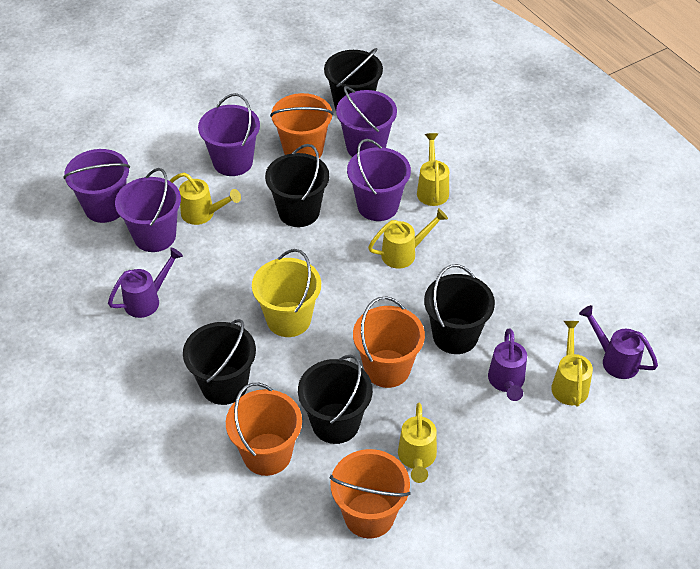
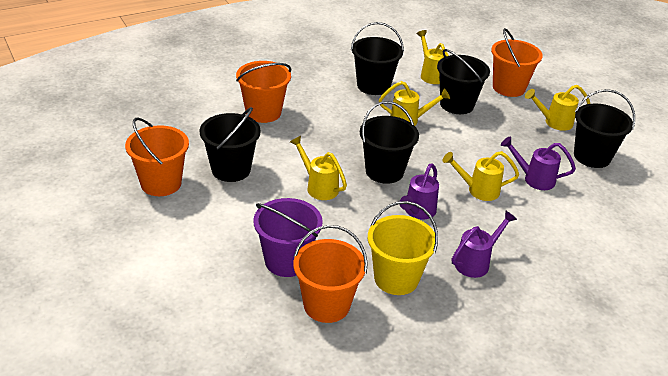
purple bucket: 5 -> 1

